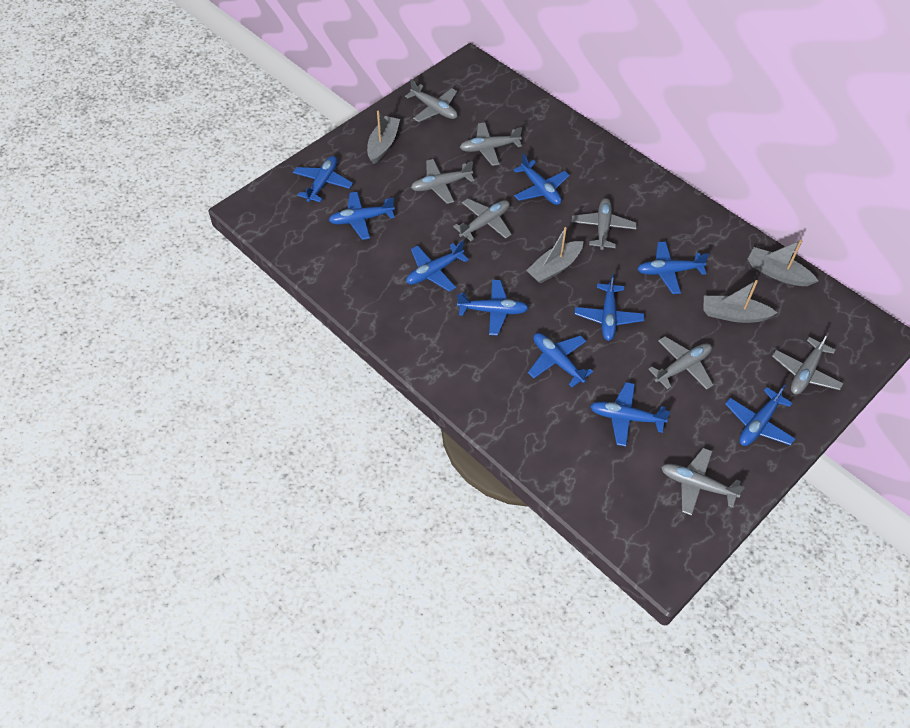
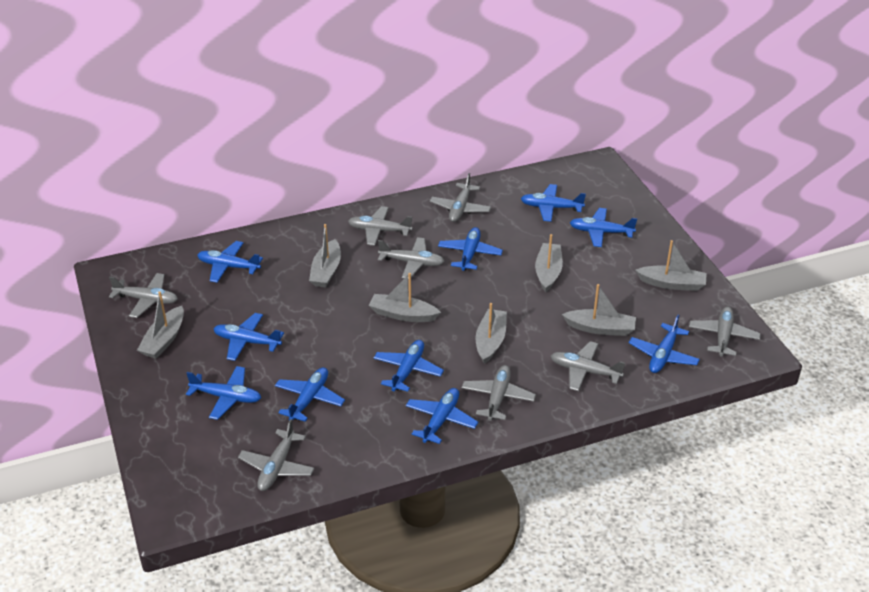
grey boat: 4 -> 7

